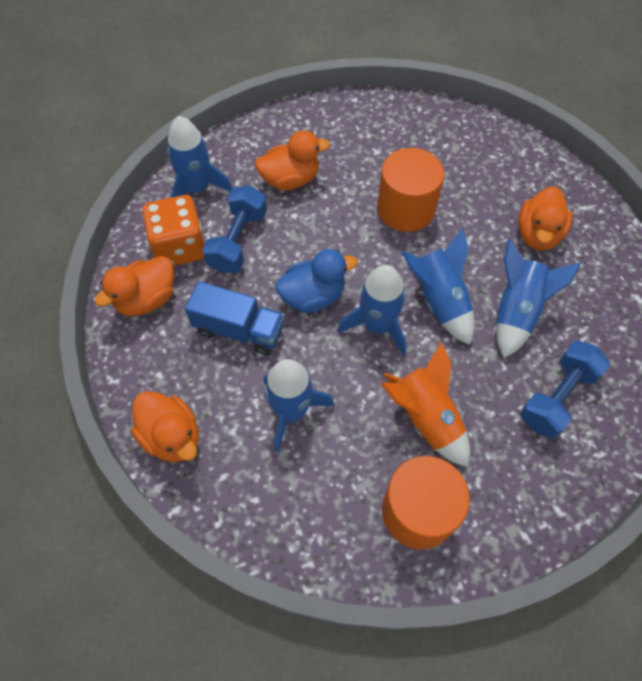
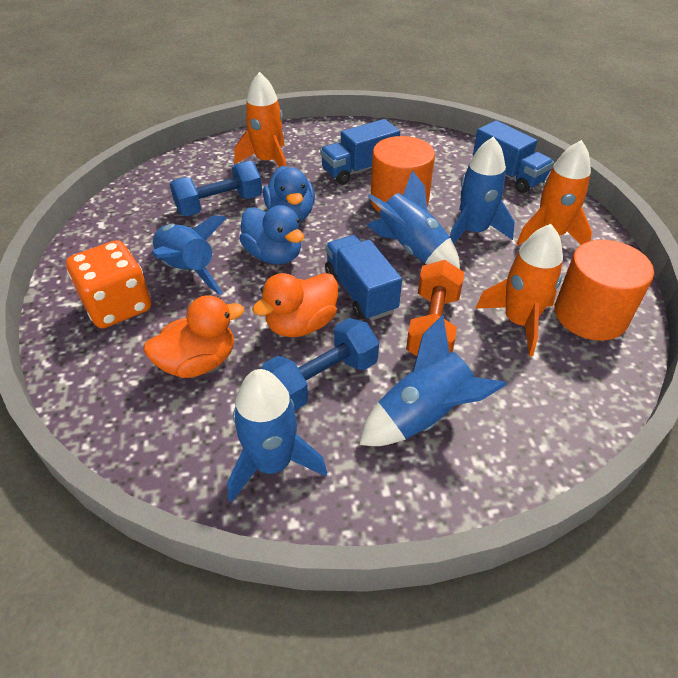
blue duck: 1 -> 2
blue truck: 1 -> 3
orange duck: 4 -> 2
orange dumbbell: 0 -> 1
orange rocket: 1 -> 3

